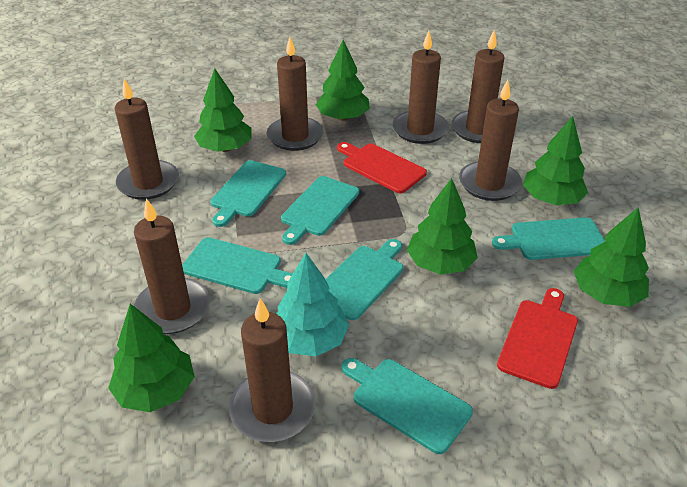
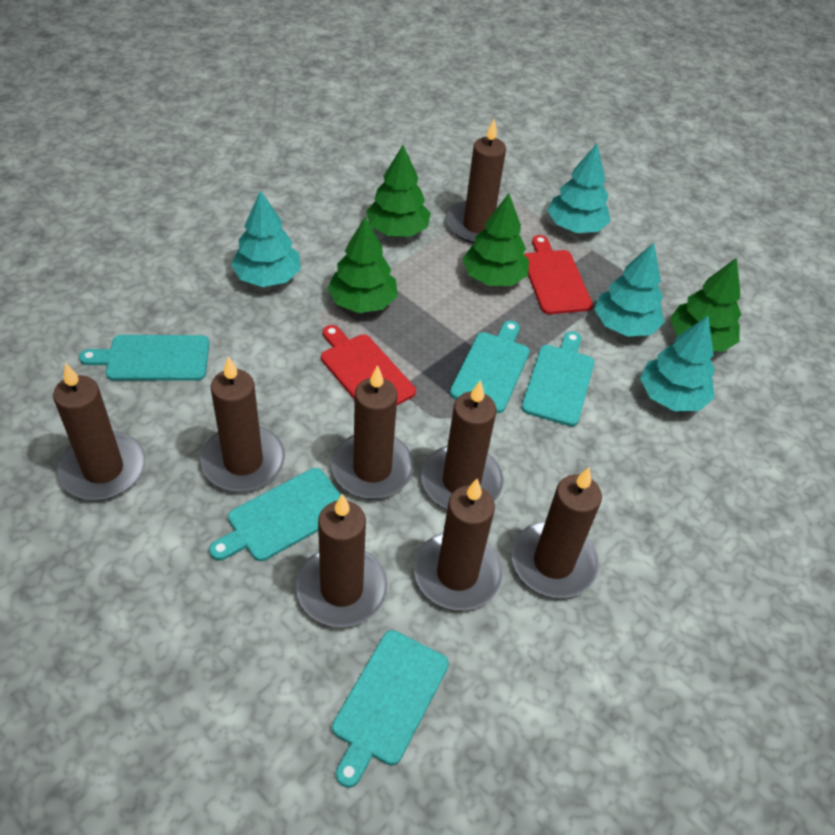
brown candle: 7 -> 8
green tree: 6 -> 4
turquoise cutting board: 6 -> 5
turquoise tree: 1 -> 4

